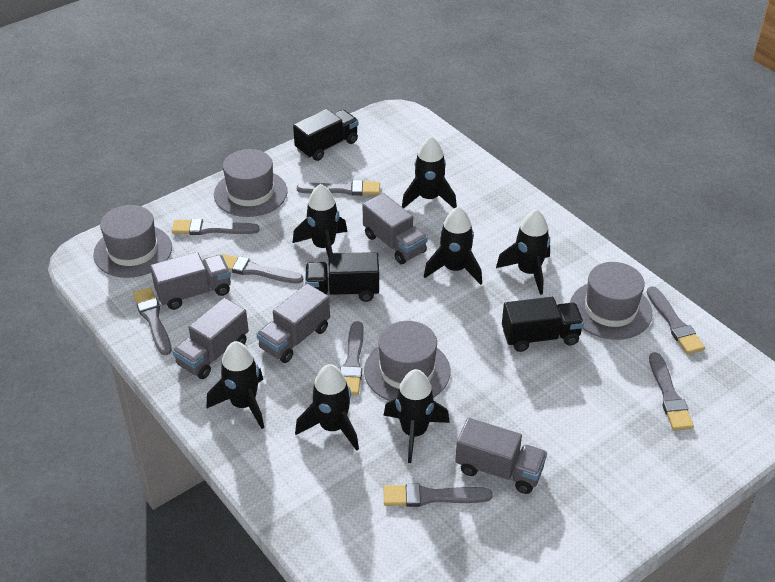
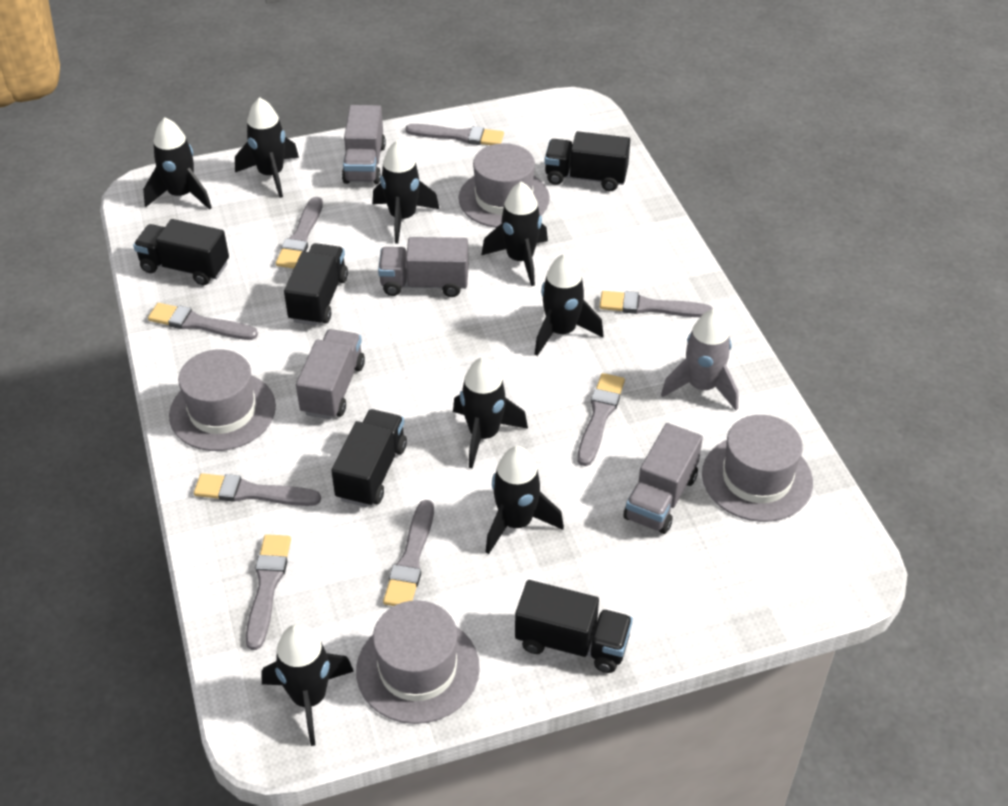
black rocket: 7 -> 8
black truck: 3 -> 5
grey rocket: 0 -> 1
grey truck: 5 -> 4

